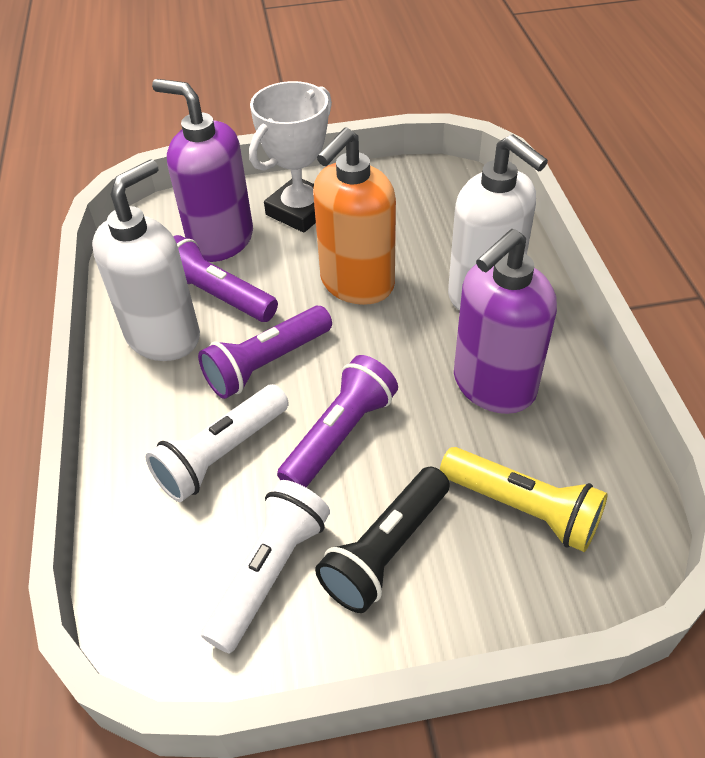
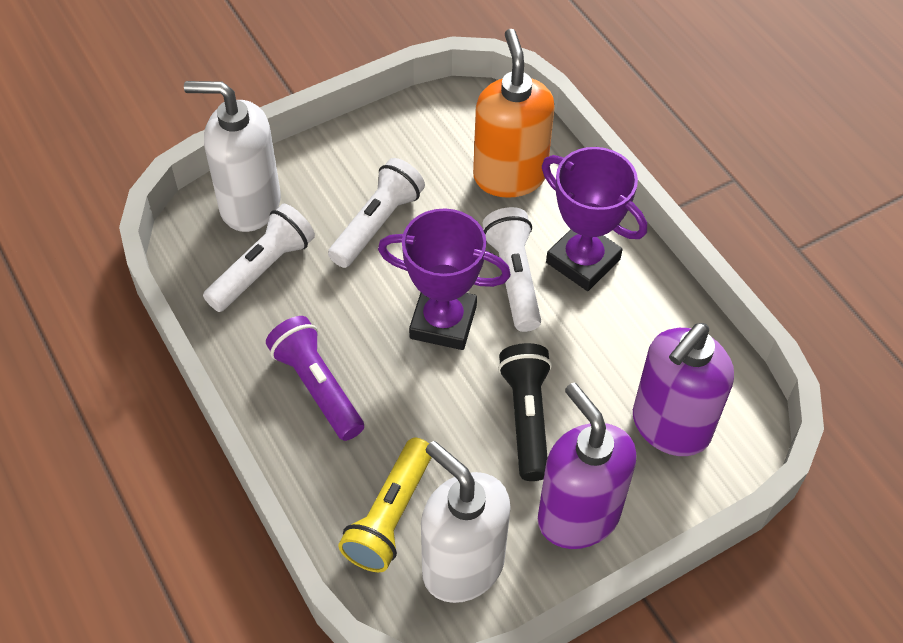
purple flashlight: 3 -> 1
purple trophy: 0 -> 2
white flashlight: 2 -> 3
white trophy: 1 -> 0

